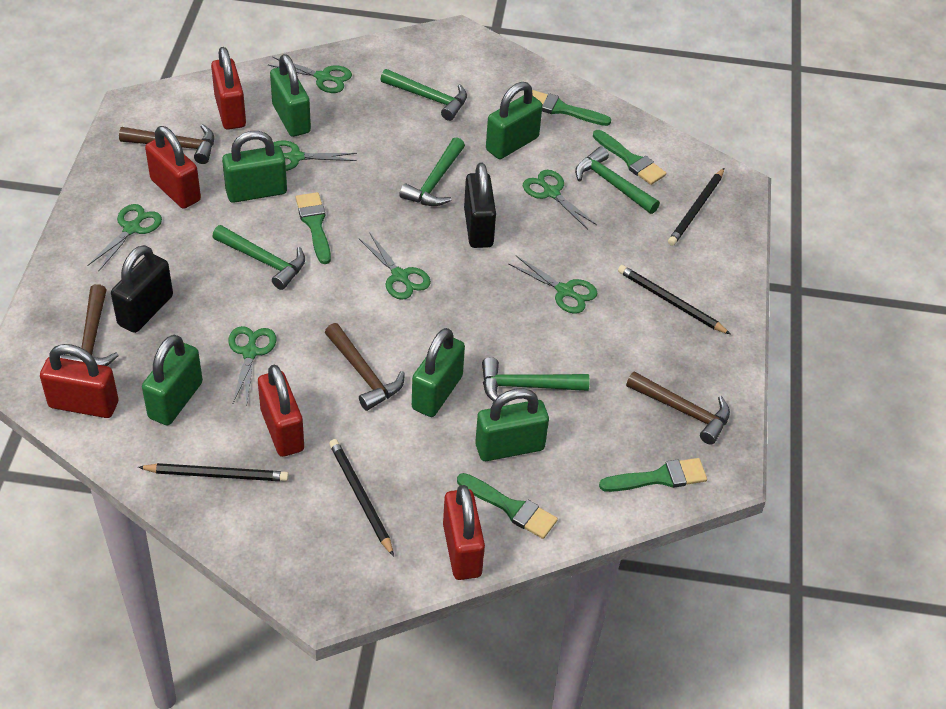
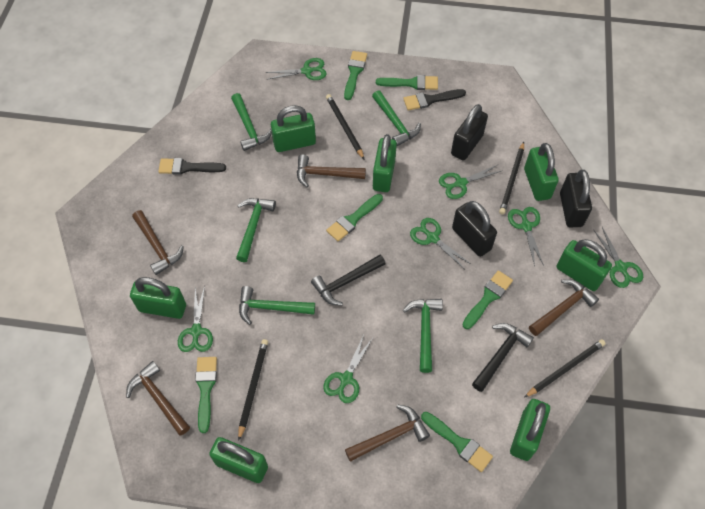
black brush: 0 -> 2
black hammer: 0 -> 2
black padlock: 2 -> 3
brown hammer: 4 -> 5
green brush: 5 -> 6
green padlock: 6 -> 7
red padlock: 5 -> 0

